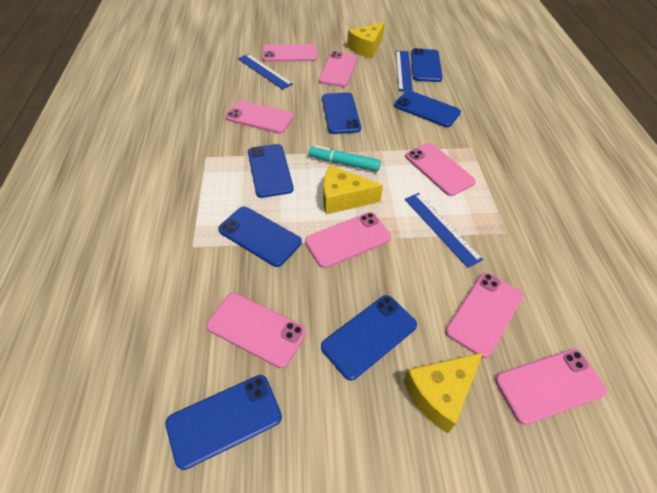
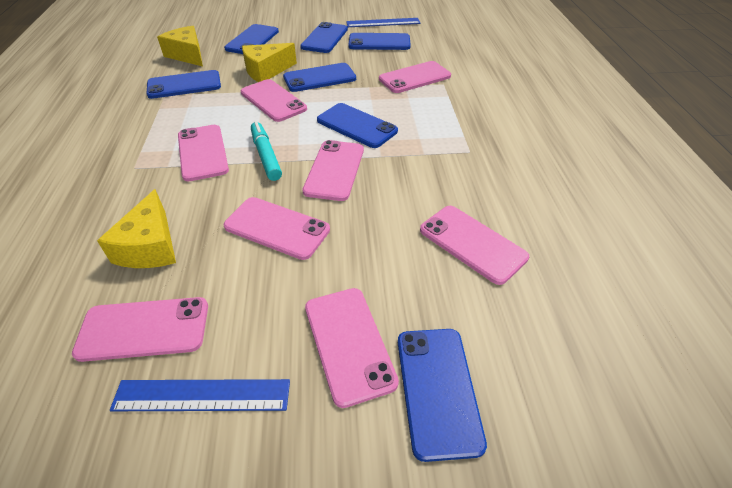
blue ruler: 3 -> 2

